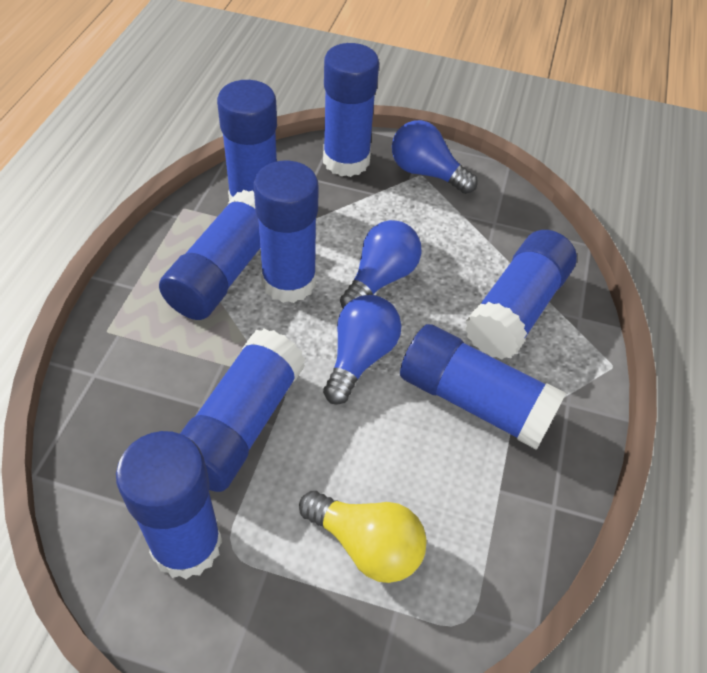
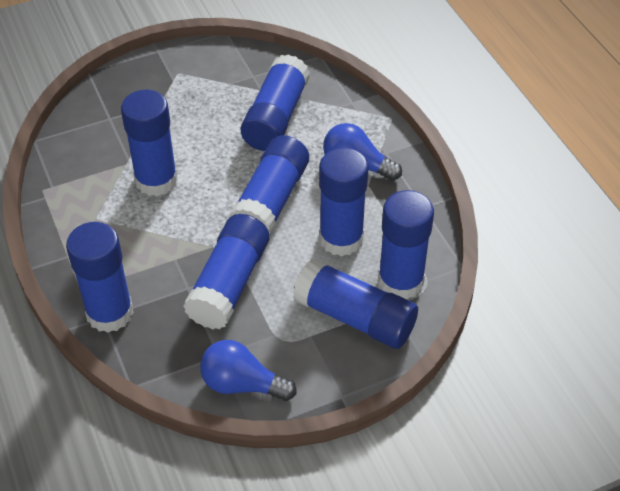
blue light bulb: 3 -> 2
yellow light bulb: 1 -> 0

